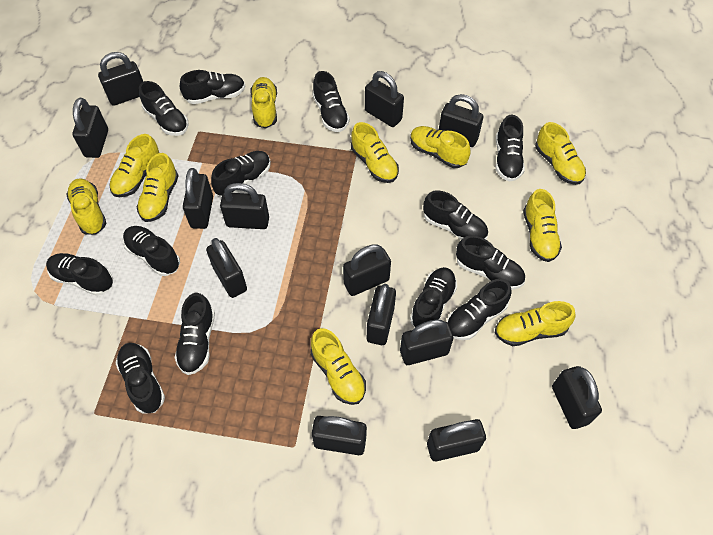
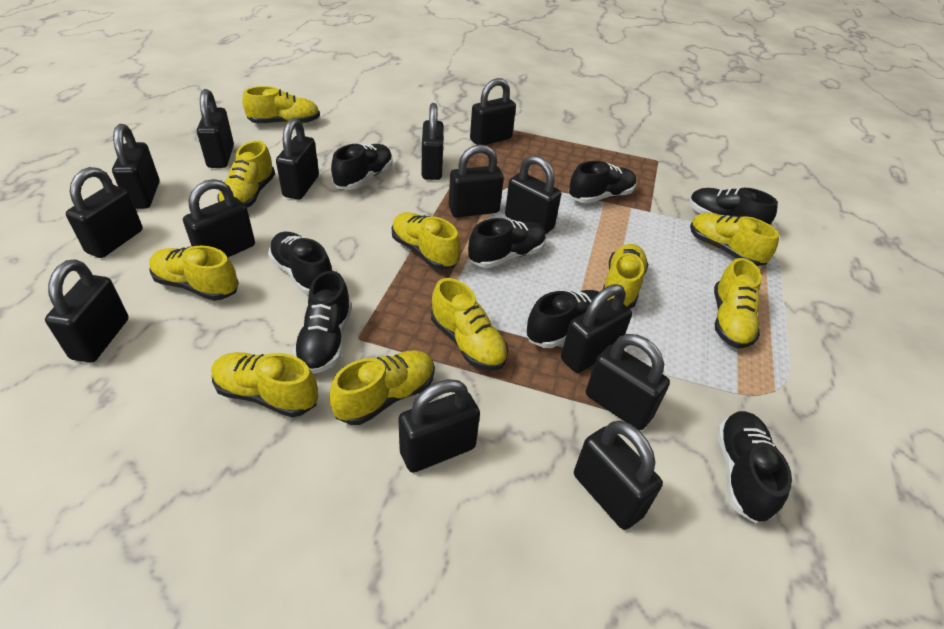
black padlock: 13 -> 14
black shoe: 13 -> 8

